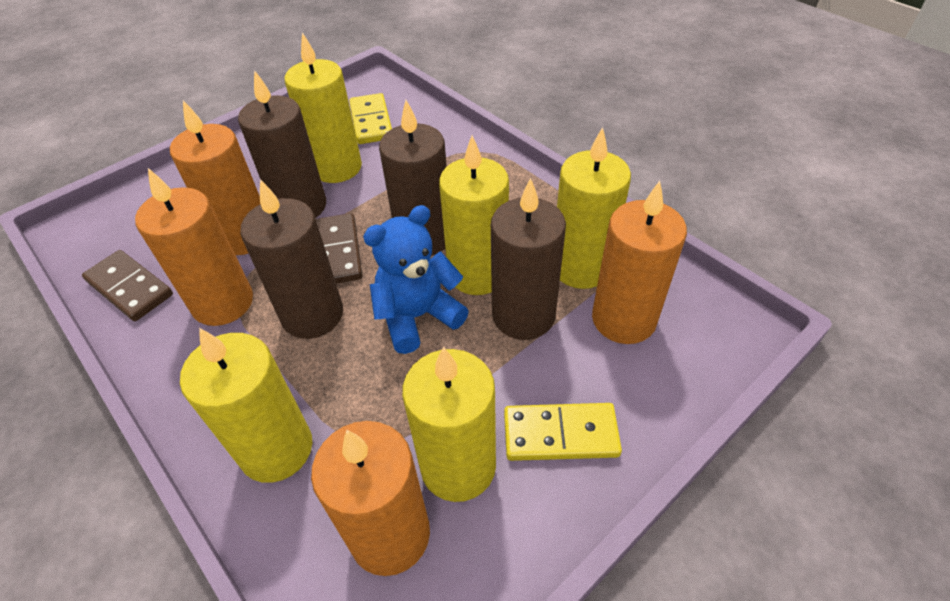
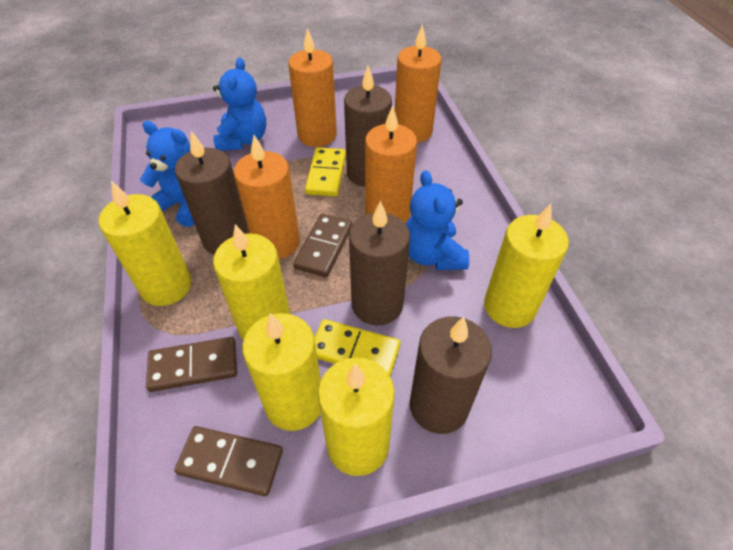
blue teddy bear: 1 -> 3
brown domino: 2 -> 3

